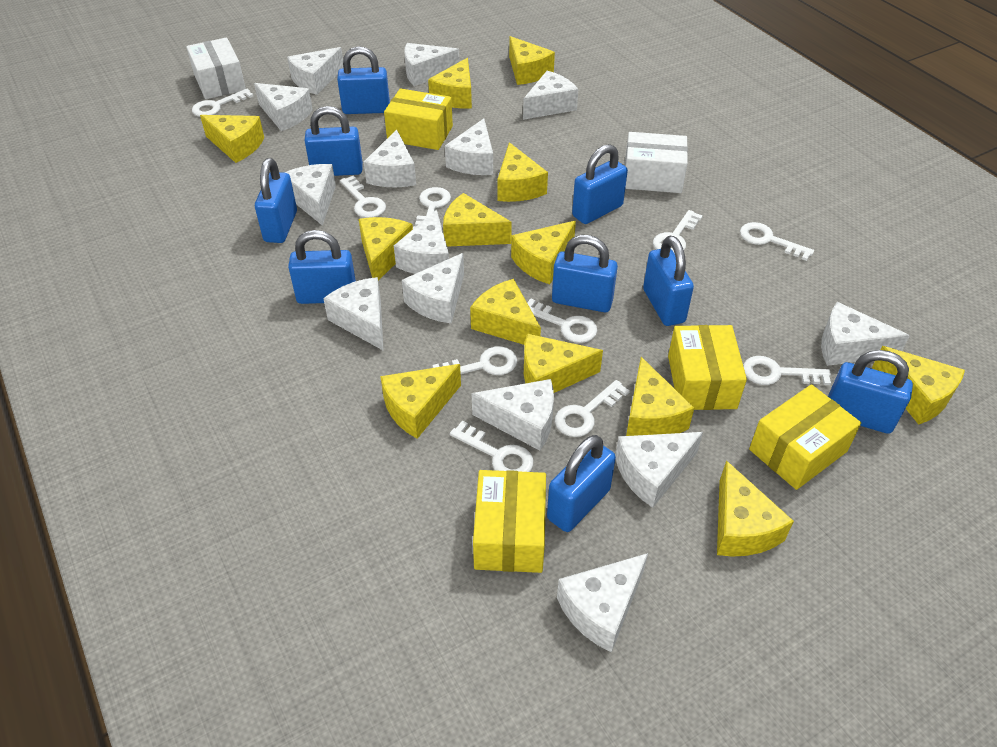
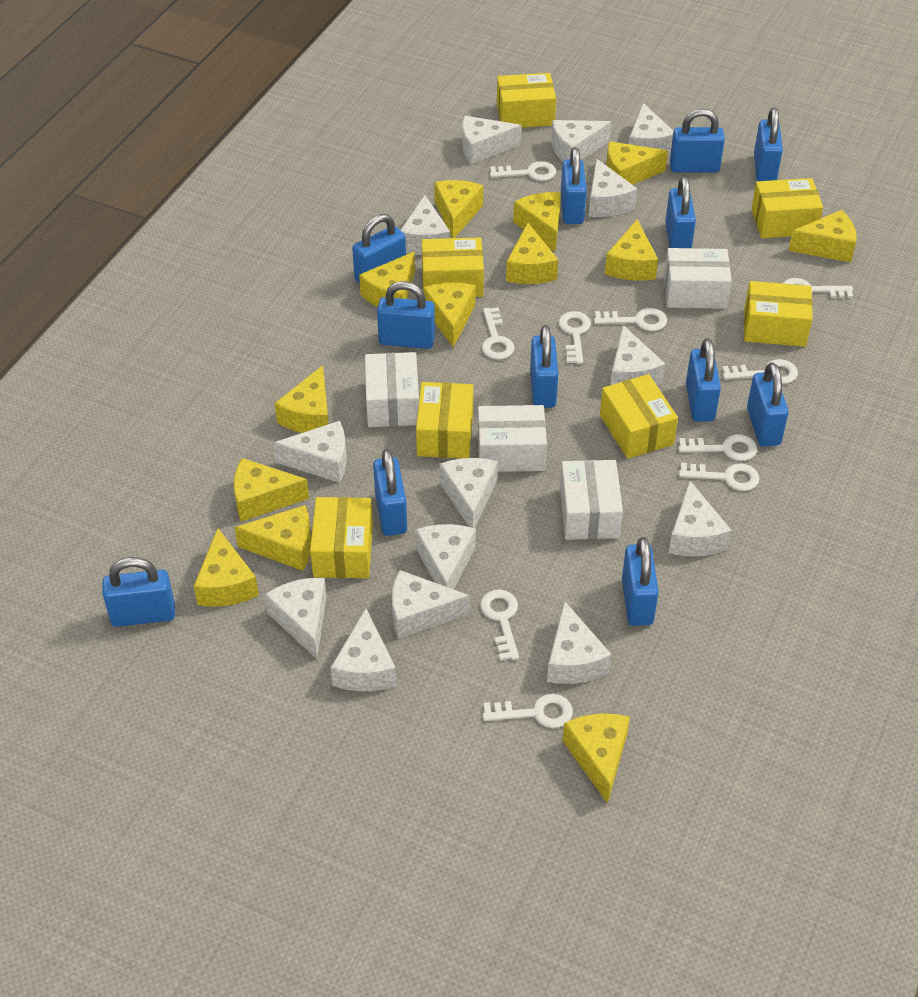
blue padlock: 9 -> 12
white box: 2 -> 4
yellow box: 4 -> 7

